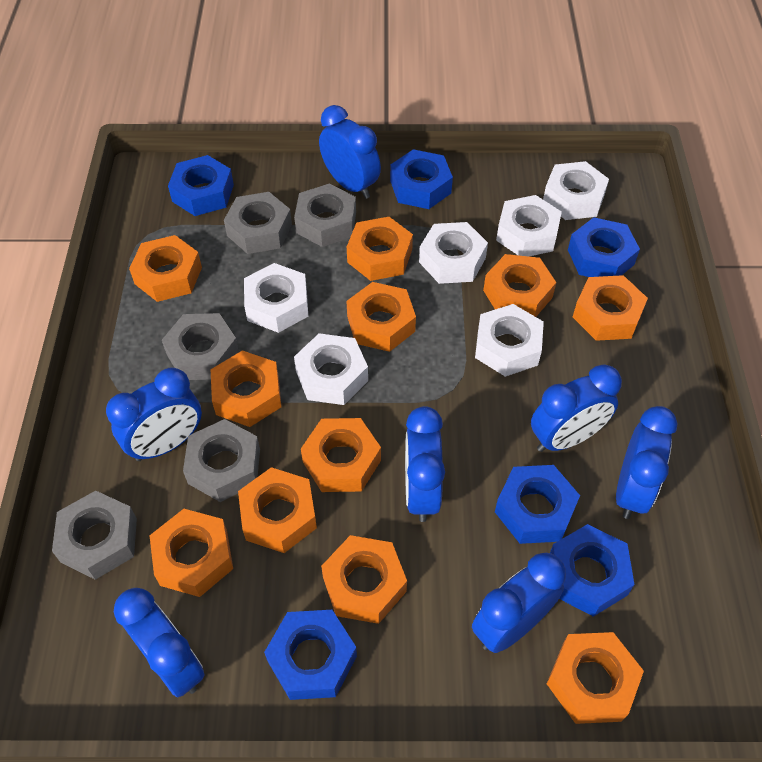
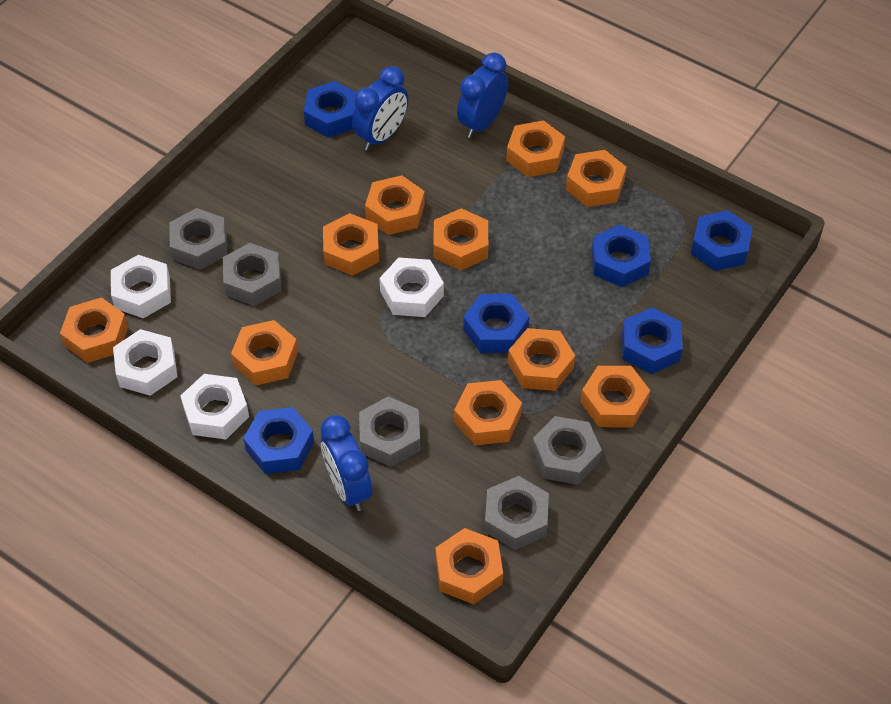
blue clock: 7 -> 3
white nut: 6 -> 4

